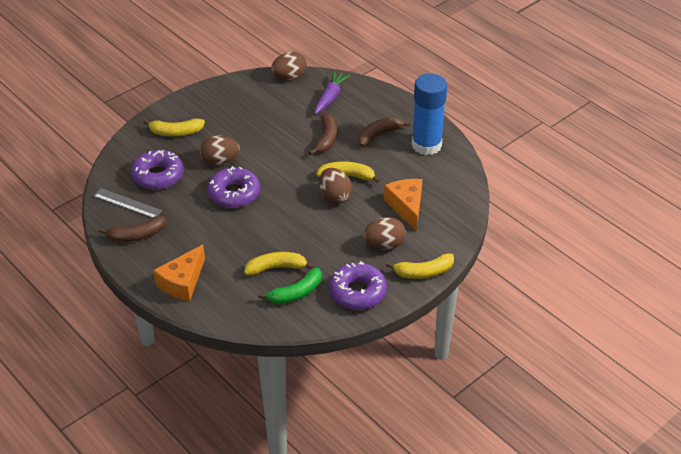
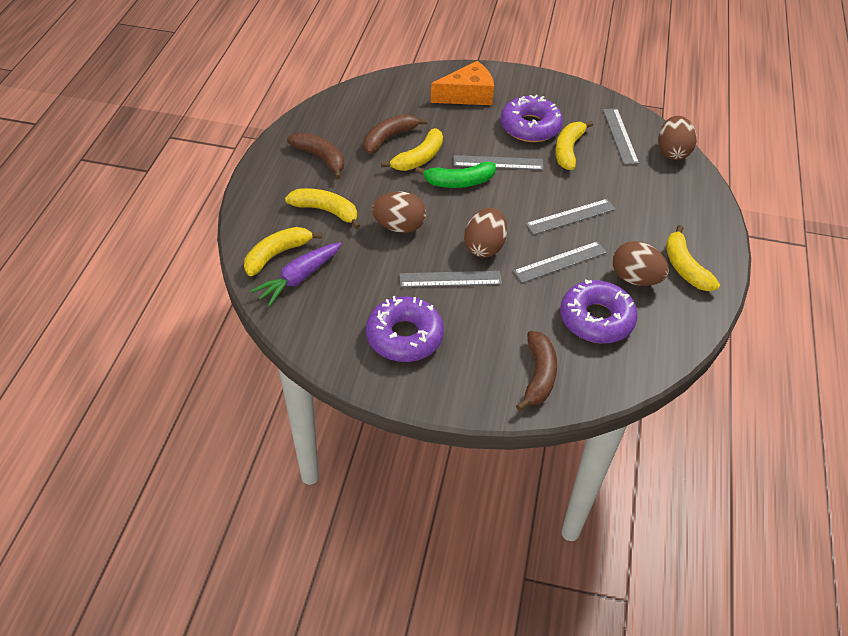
blue glue stick: 1 -> 0
grey ruler: 1 -> 5
orange cheese: 2 -> 1
yellow banana: 4 -> 5

